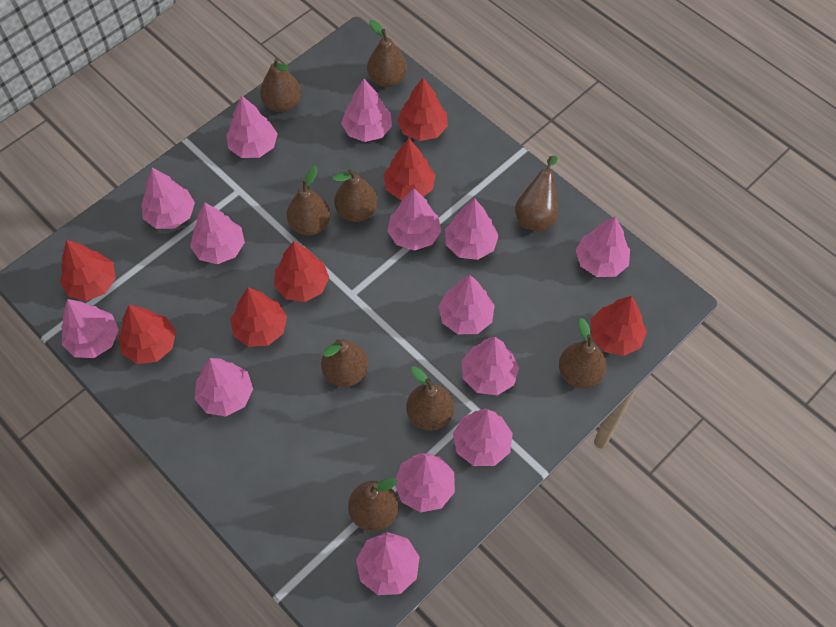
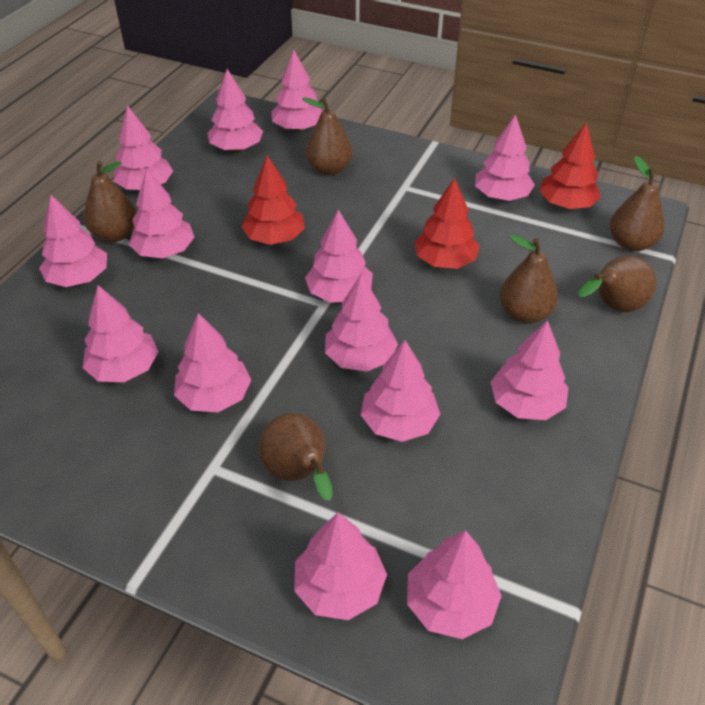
brown pear: 9 -> 6
red tree: 7 -> 3

